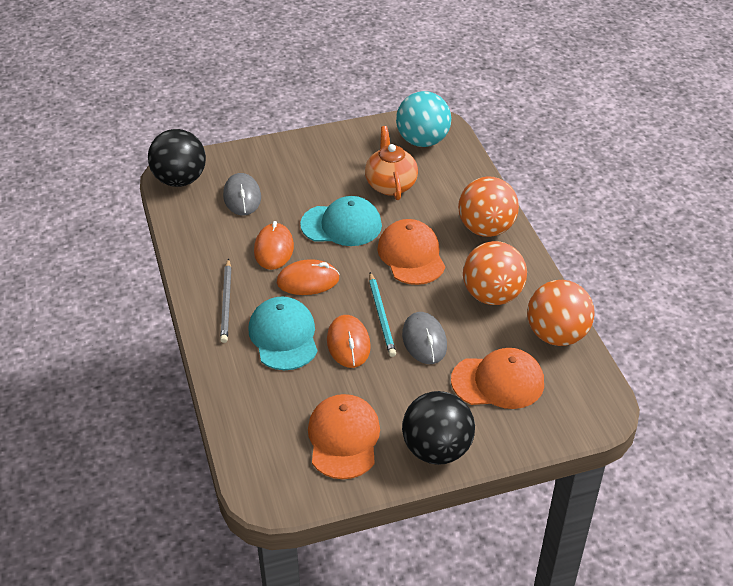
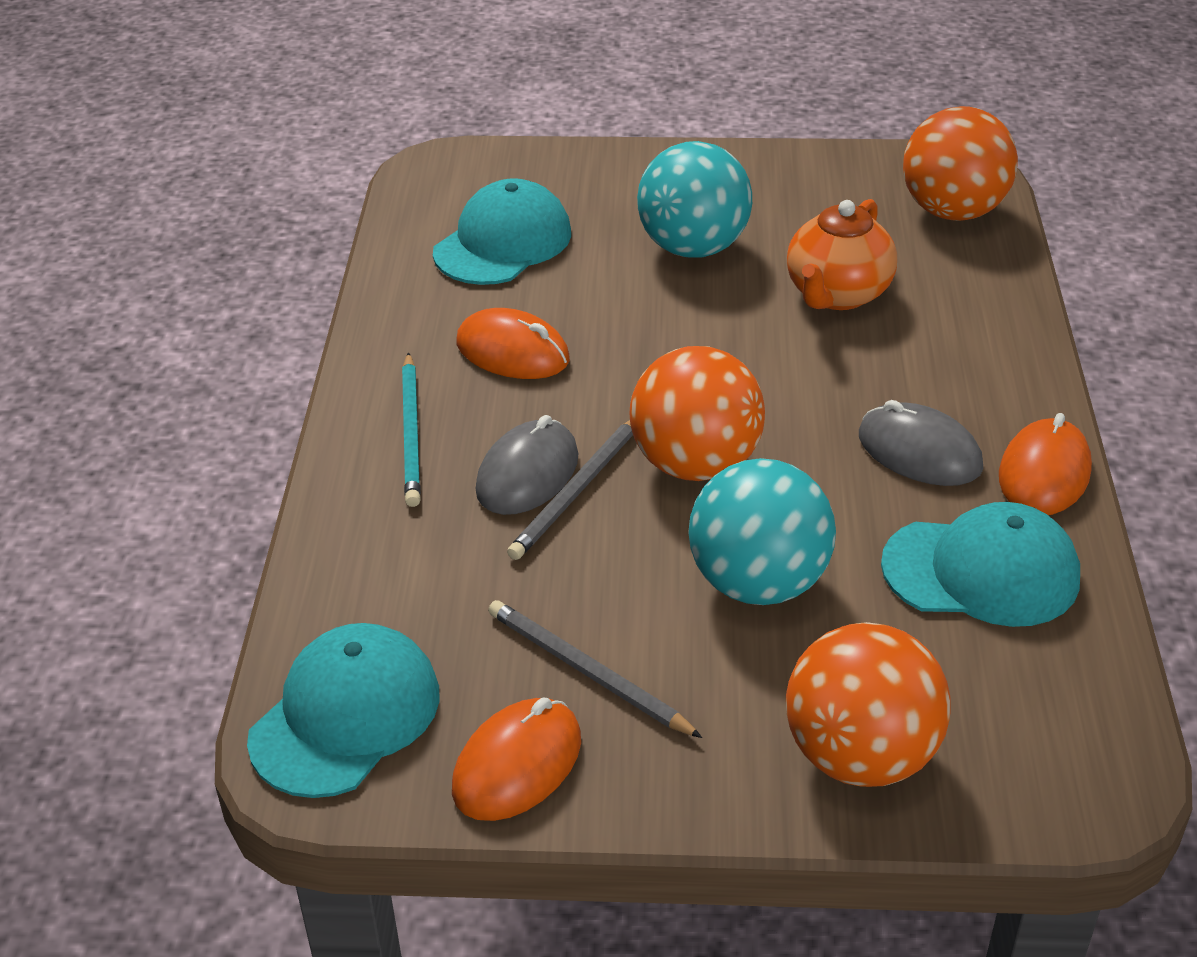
black ball: 2 -> 0
grey pencil: 1 -> 2
orange cap: 3 -> 0
turquoise ball: 1 -> 2
turquoise cap: 2 -> 3

